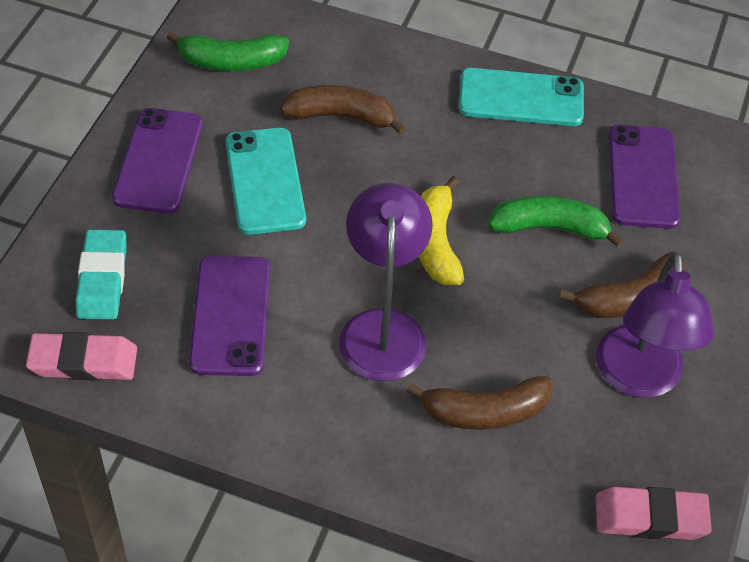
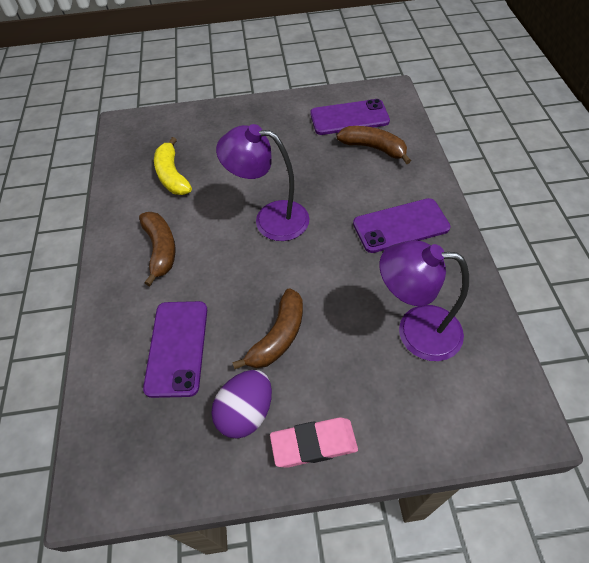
green banana: 2 -> 0
pink eraser: 2 -> 1
purple egg: 0 -> 1
turquoise eraser: 1 -> 0
turquoise phone: 2 -> 0

